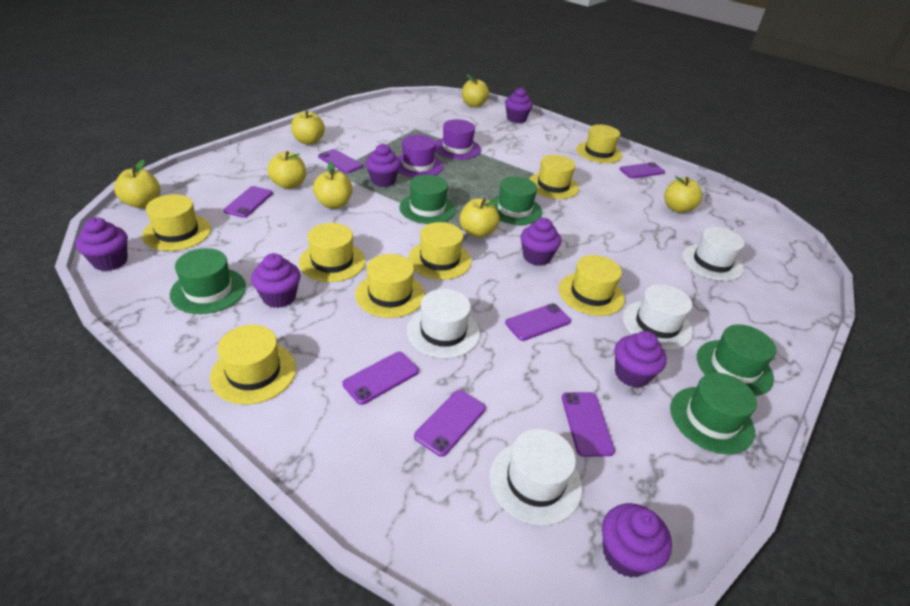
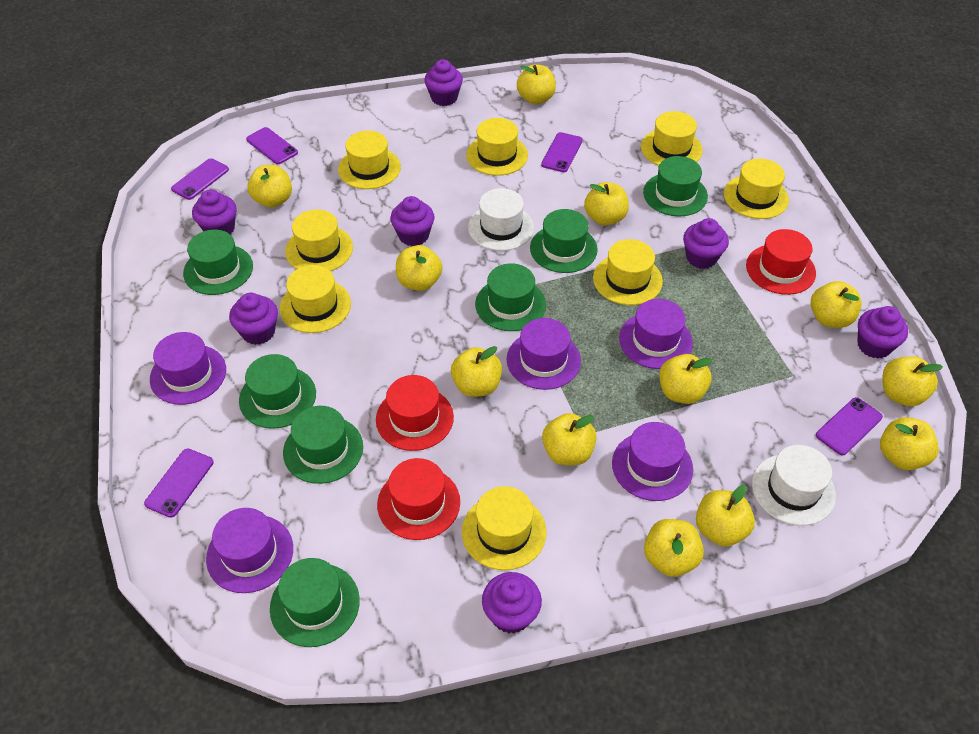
green hat: 5 -> 7
purple hat: 2 -> 5
purple phone: 7 -> 5
red hat: 0 -> 3
white hat: 4 -> 2
yellow apple: 7 -> 12

